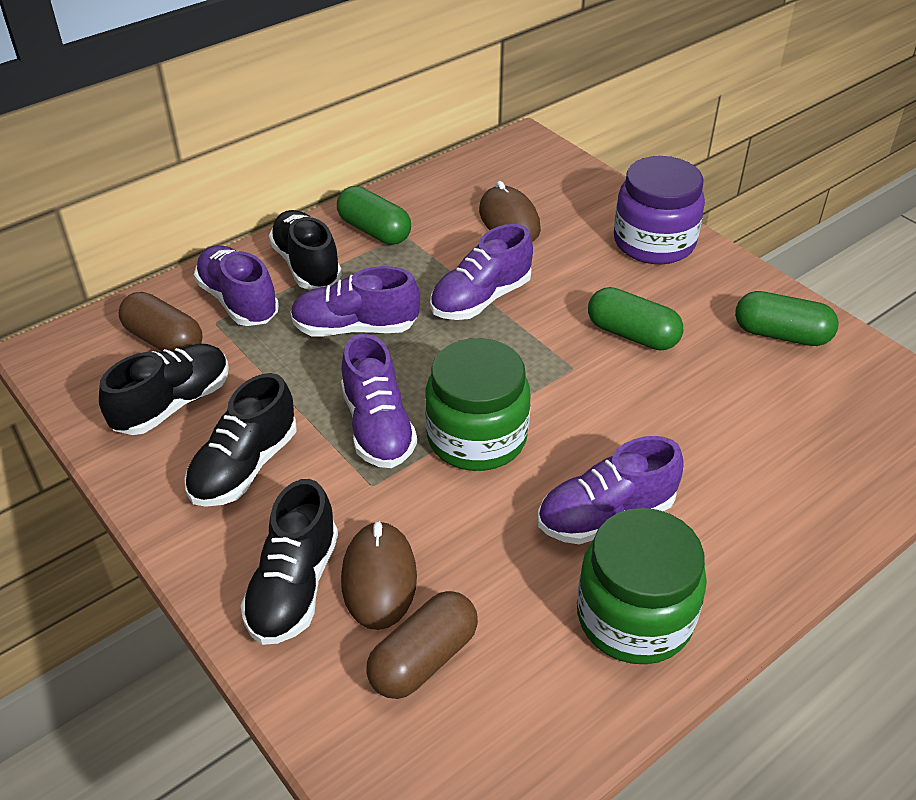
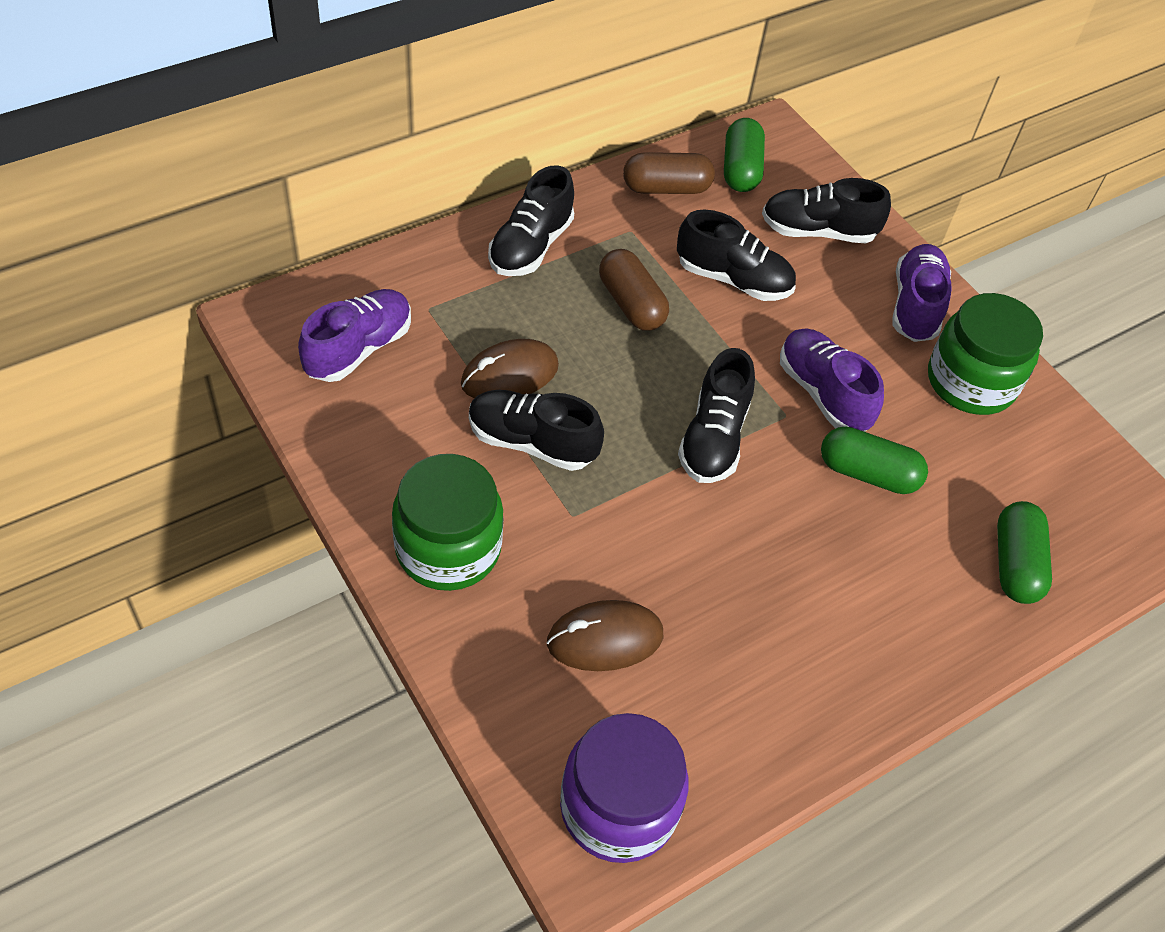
black shoe: 4 -> 5
purple shoe: 5 -> 3

